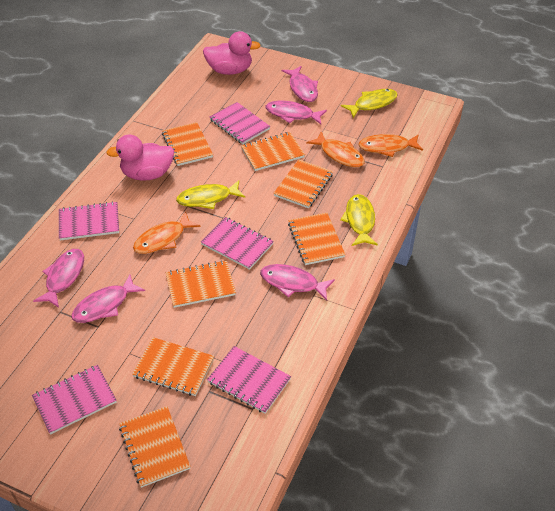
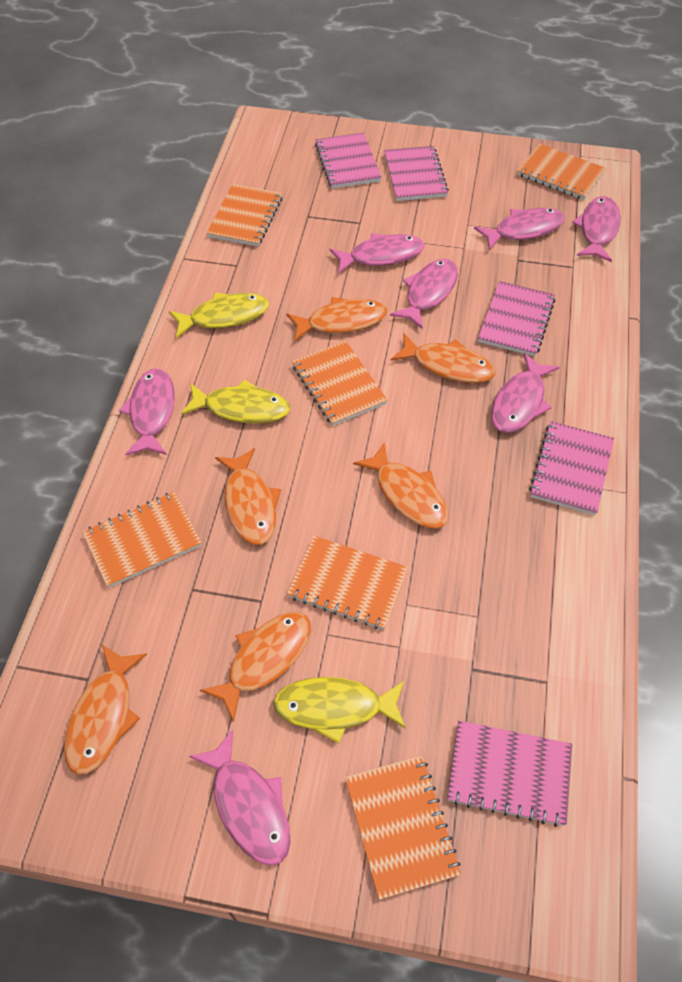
orange fish: 3 -> 6
orange notebook: 7 -> 6
pink duck: 2 -> 0
pink fish: 5 -> 7

